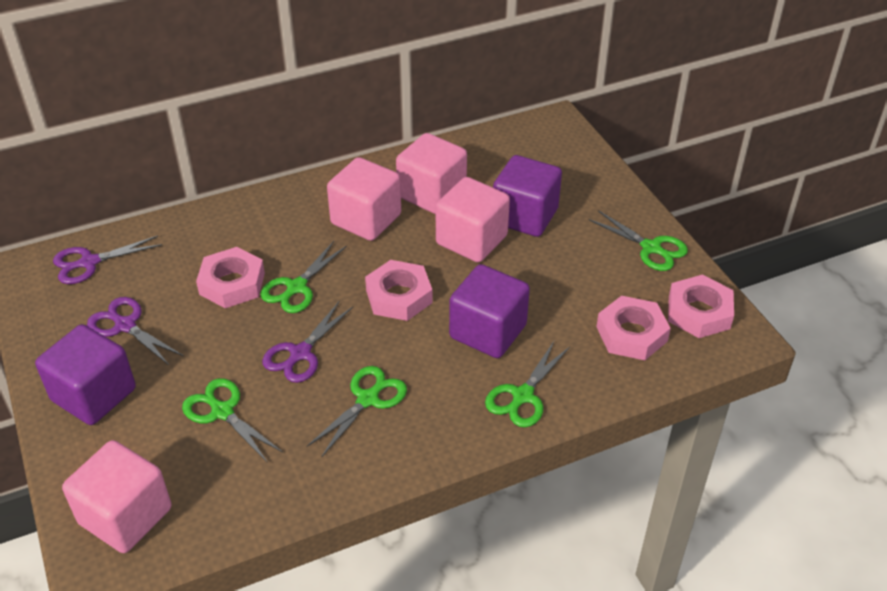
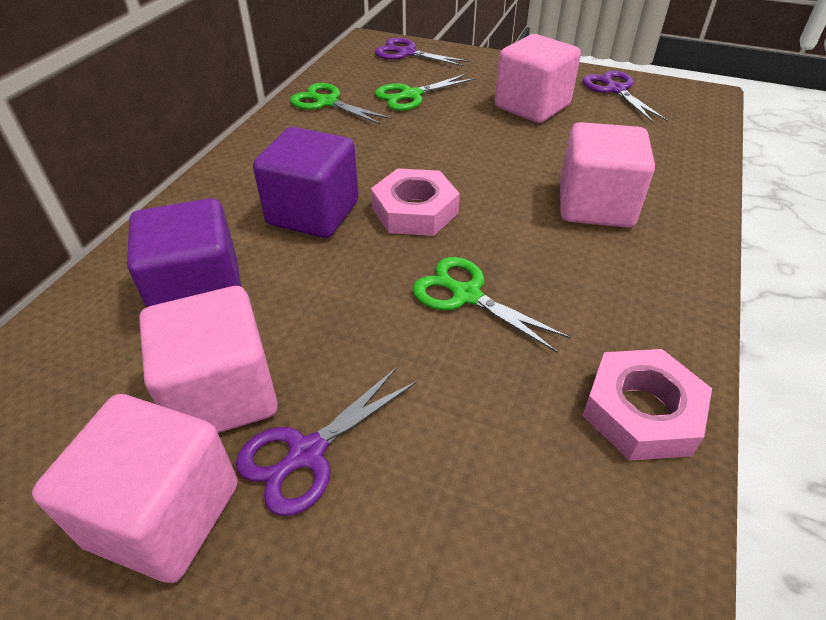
green scissors: 5 -> 3
pink nut: 4 -> 2
purple cube: 3 -> 2

